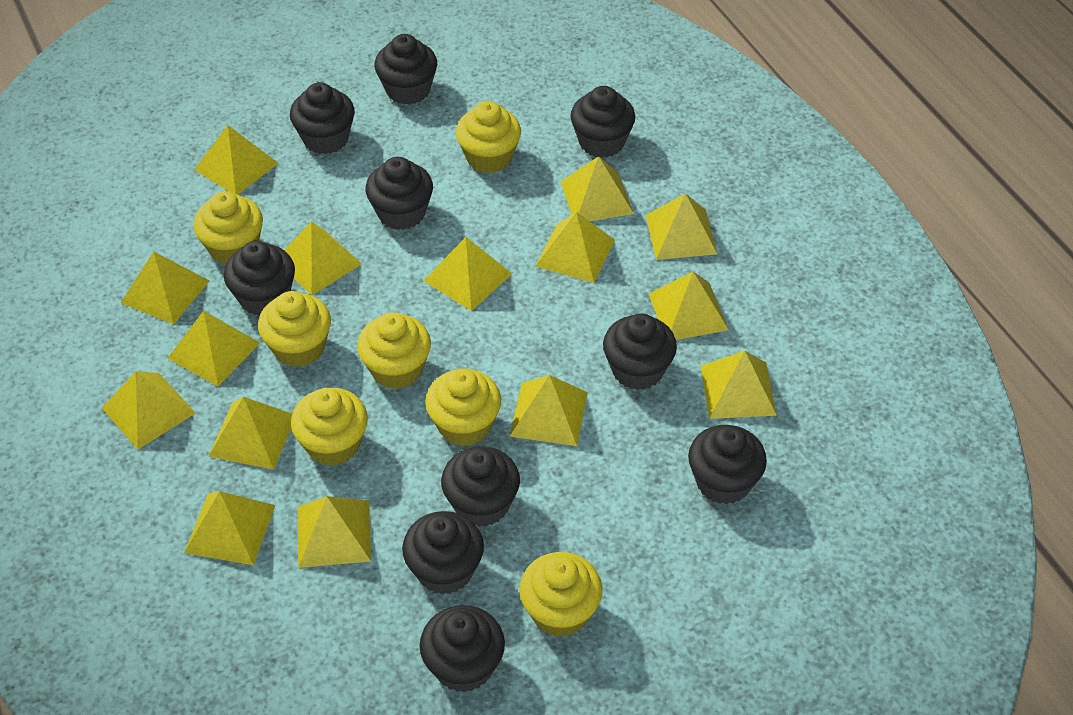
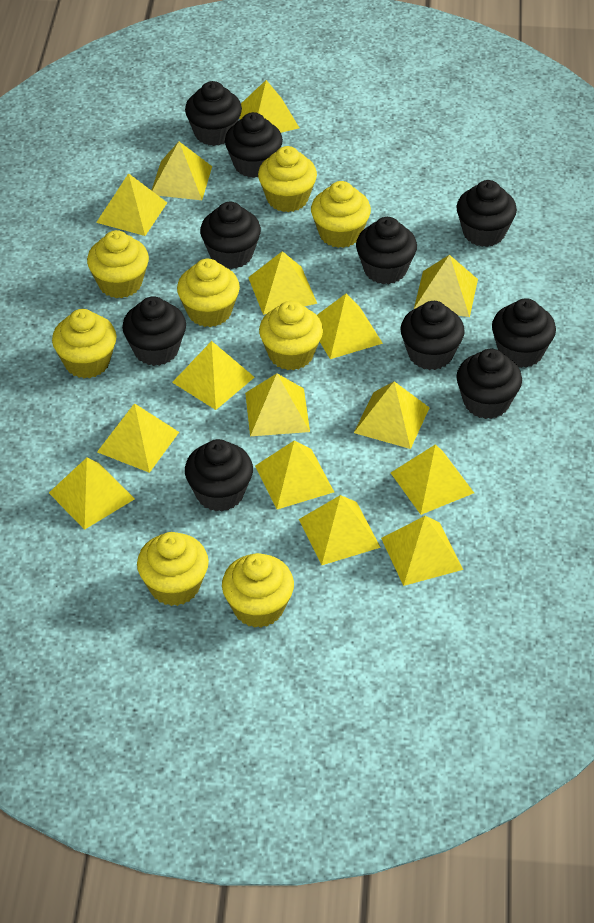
yellow cupcake: 7 -> 8

